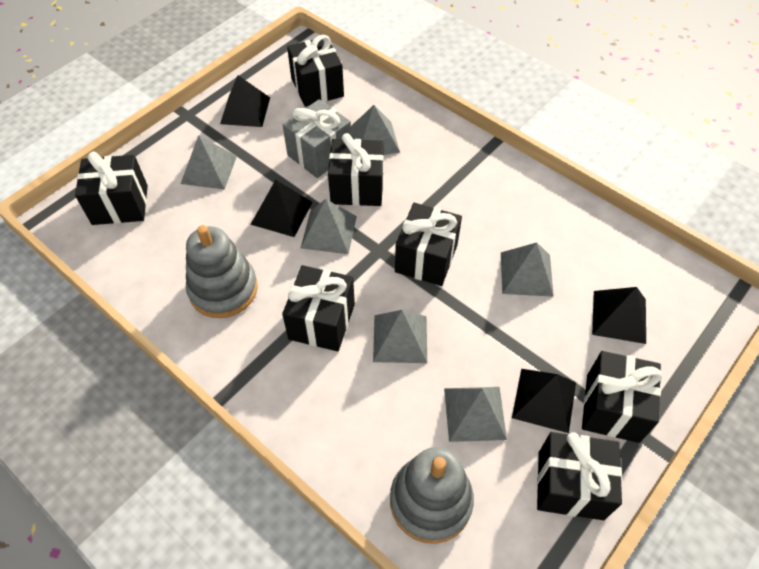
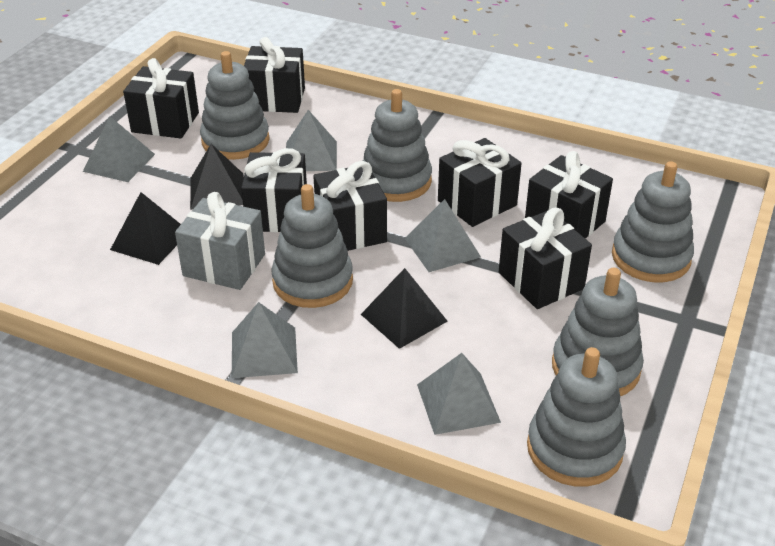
black pyramid: 4 -> 3
grey pyramid: 6 -> 5
grey stacking toy: 2 -> 6

